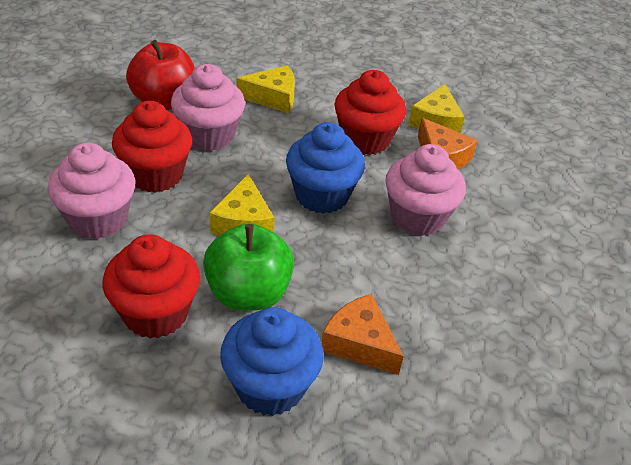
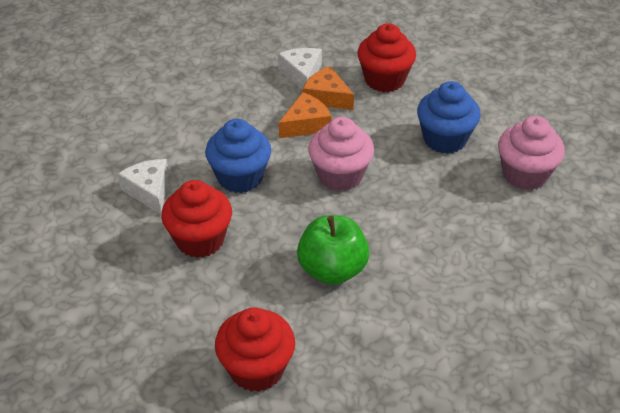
pink cupcake: 3 -> 2
red apple: 1 -> 0
white cheese: 0 -> 2
yellow cheese: 3 -> 0

